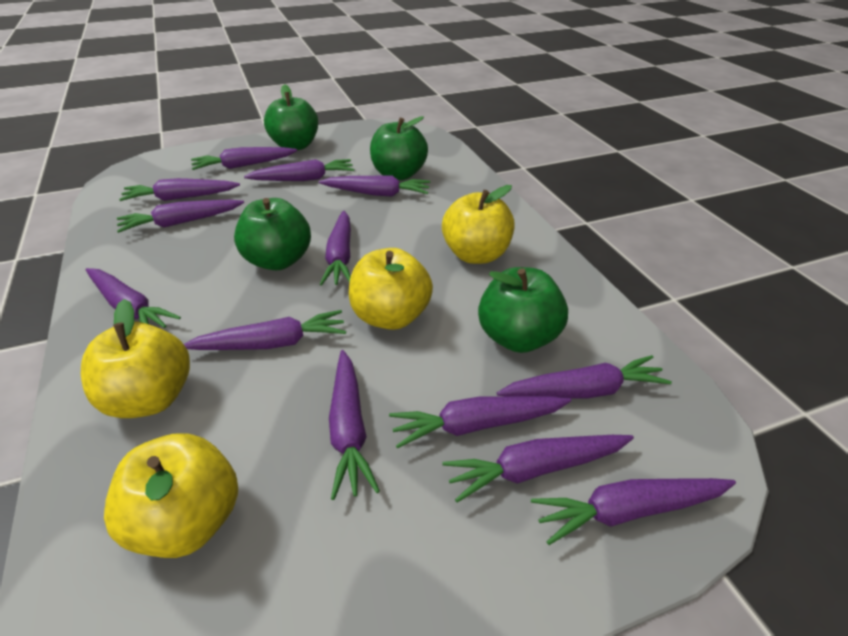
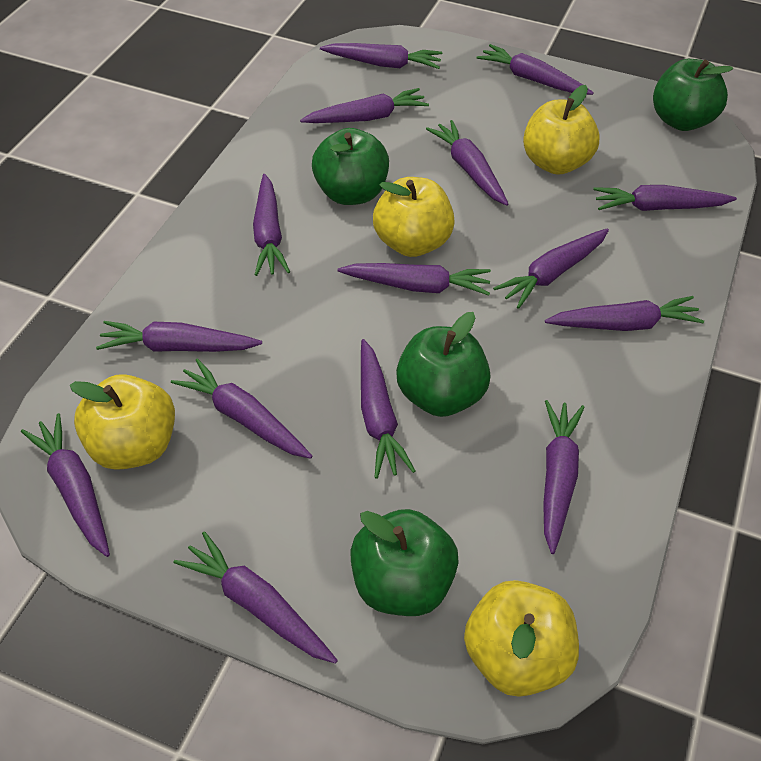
purple carrot: 13 -> 15

